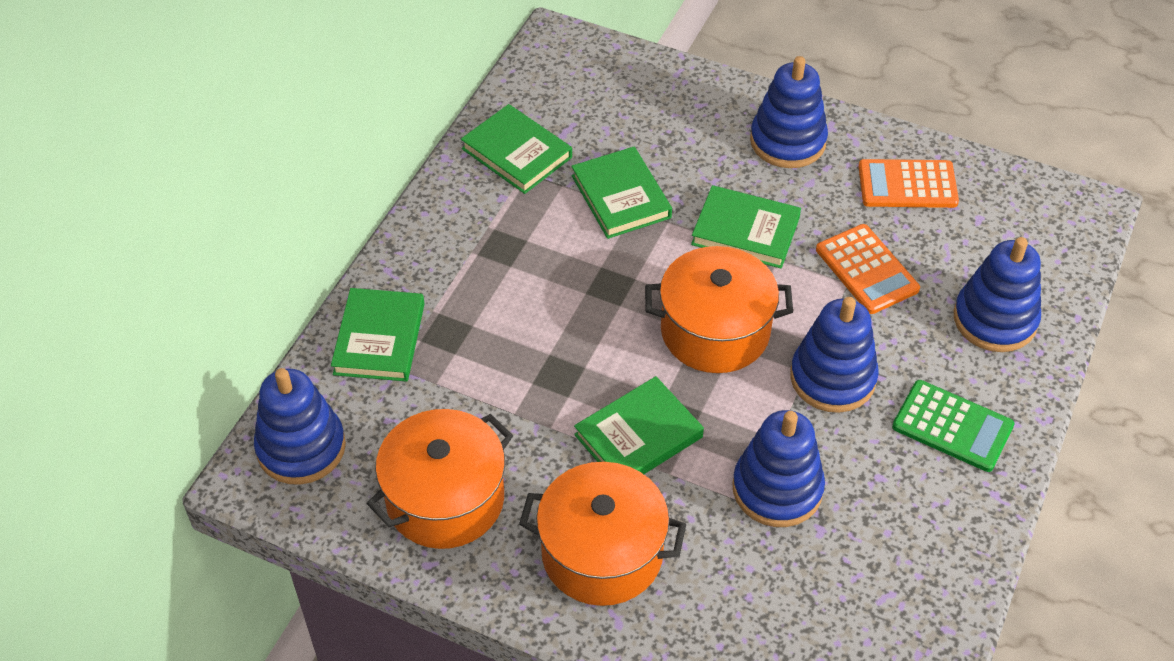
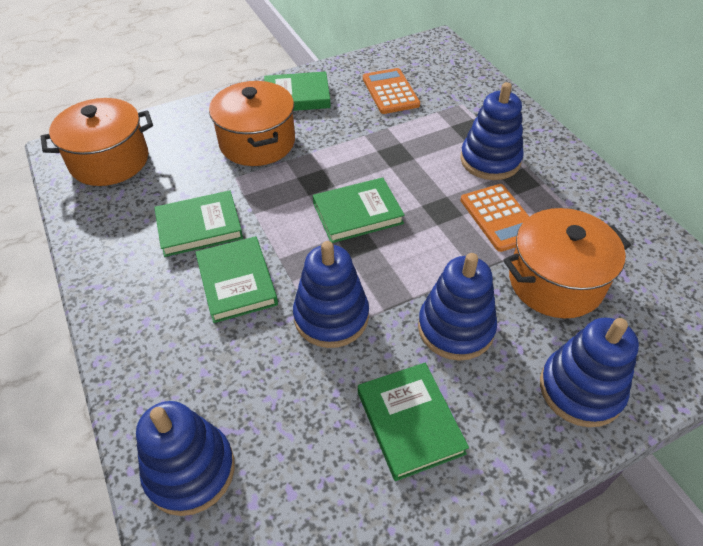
green calculator: 1 -> 0

